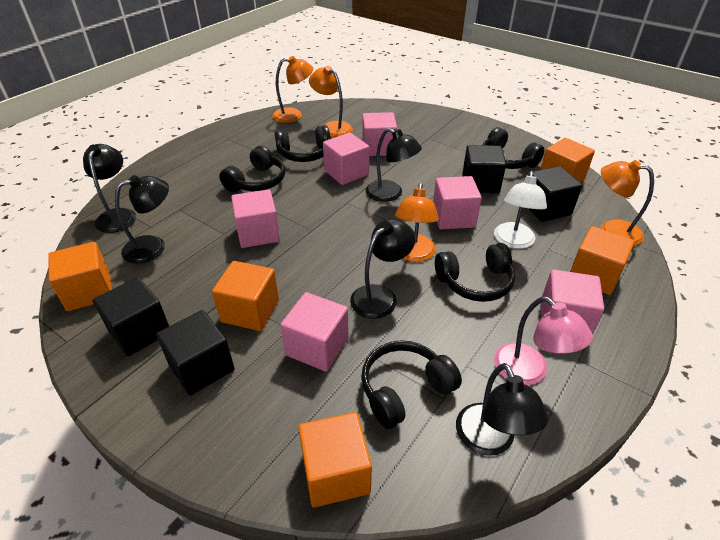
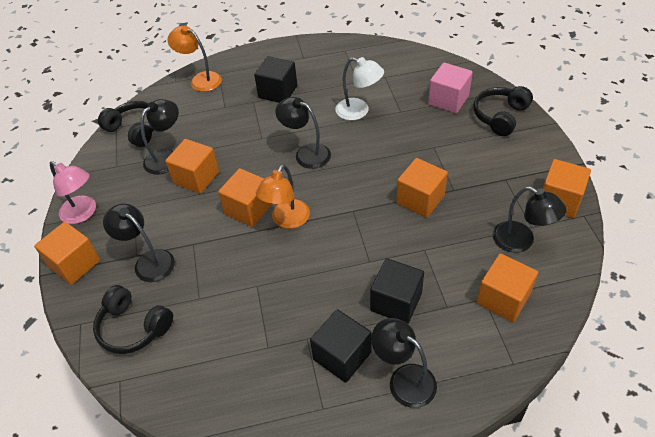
black cube: 4 -> 3
black headphones: 5 -> 3
orange cube: 5 -> 6
orange lamp: 4 -> 2
pink cube: 6 -> 1

